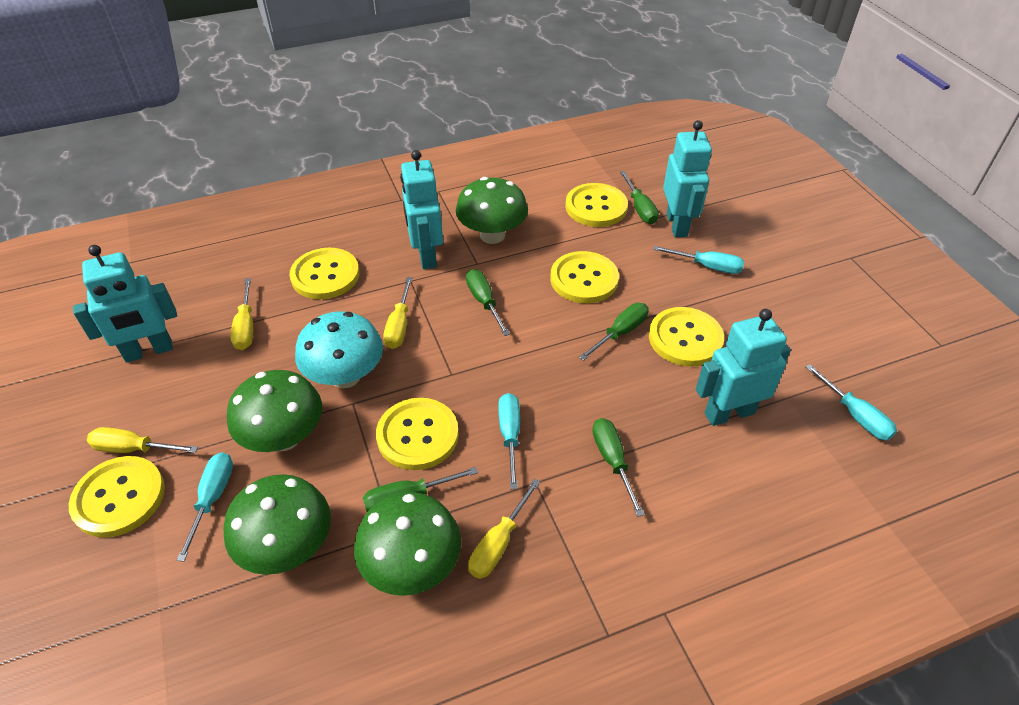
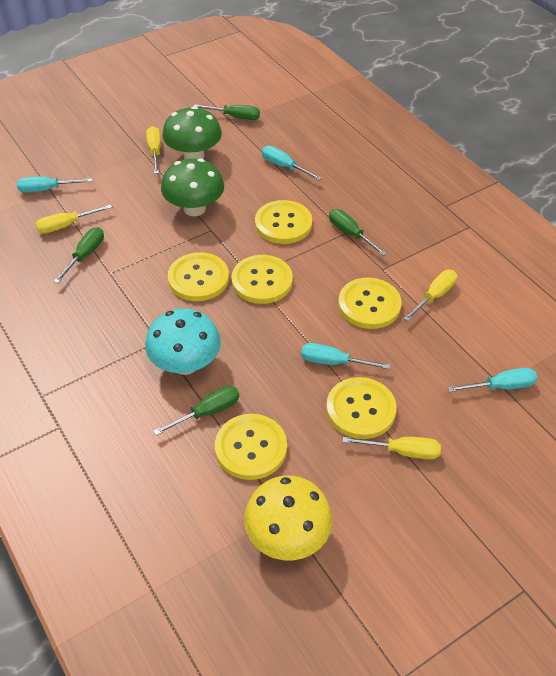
green mushroom: 4 -> 2
green screwdriver: 5 -> 4
turquoise robot: 4 -> 0
yellow mushroom: 0 -> 1

